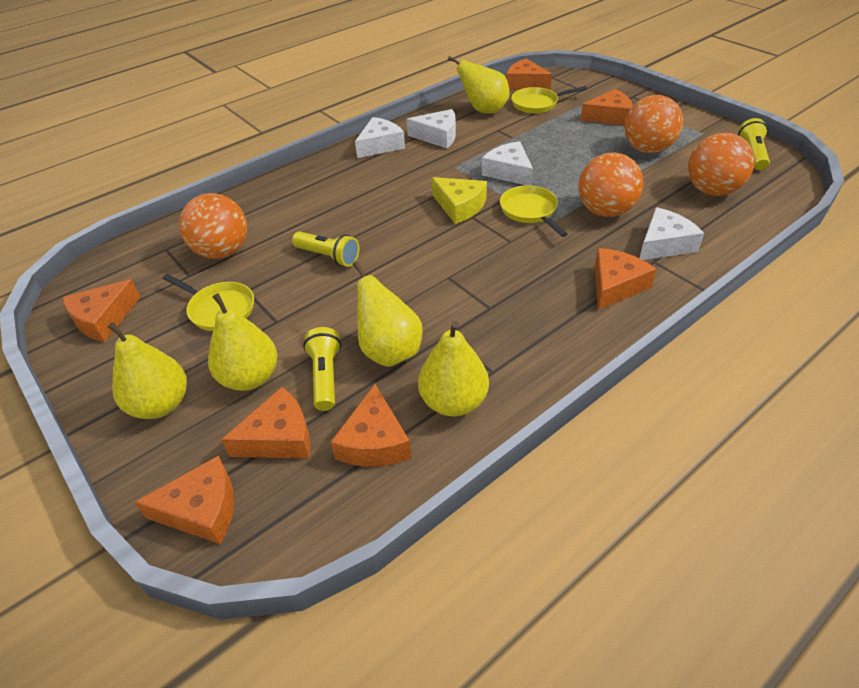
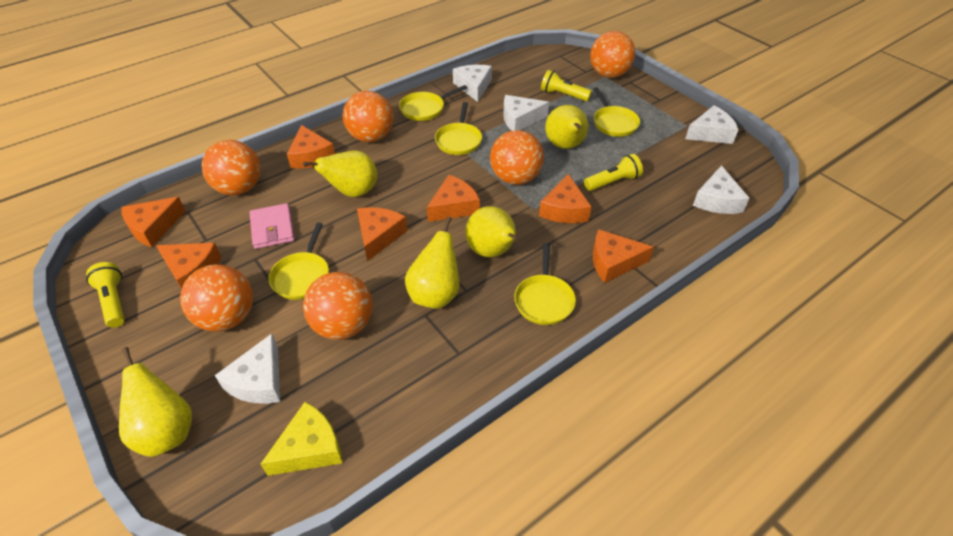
orange ball: 4 -> 6
pink wallet: 0 -> 1
white cheese: 4 -> 5
yellow pan: 3 -> 5

